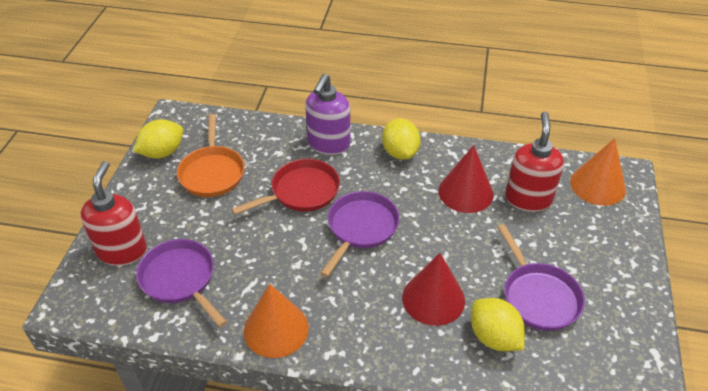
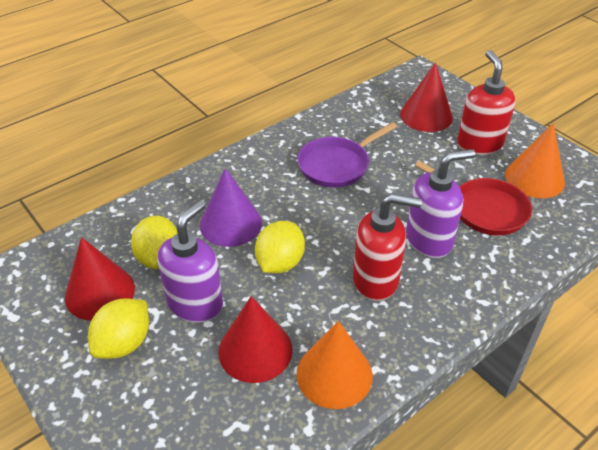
orange pan: 1 -> 0
purple cone: 0 -> 1
purple pan: 3 -> 1
purple soap dispenser: 1 -> 2
red cone: 2 -> 3

